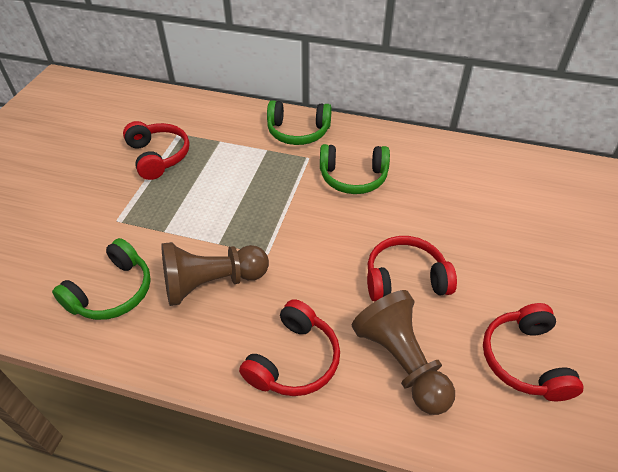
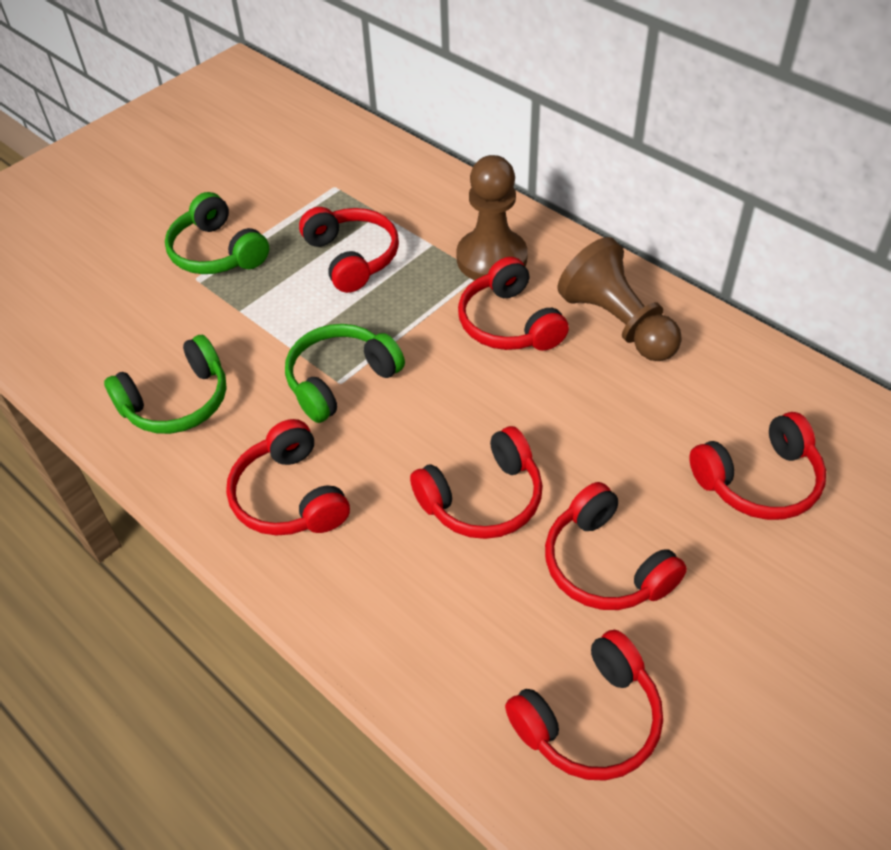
red headphones: 4 -> 7

